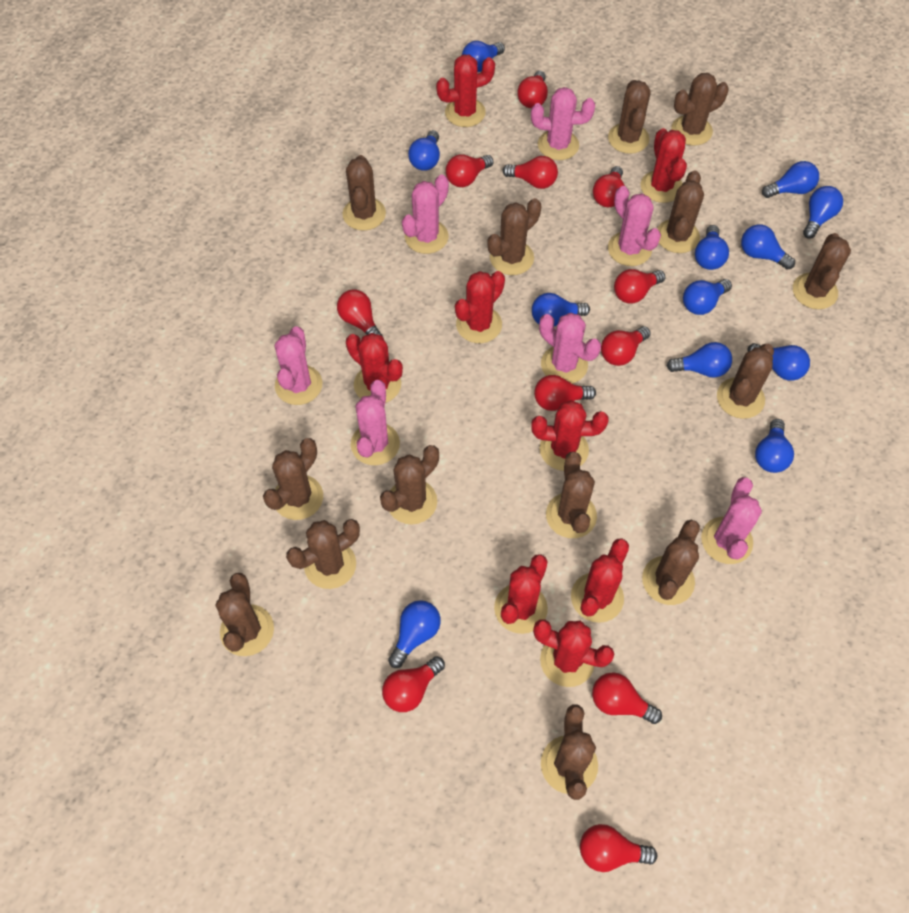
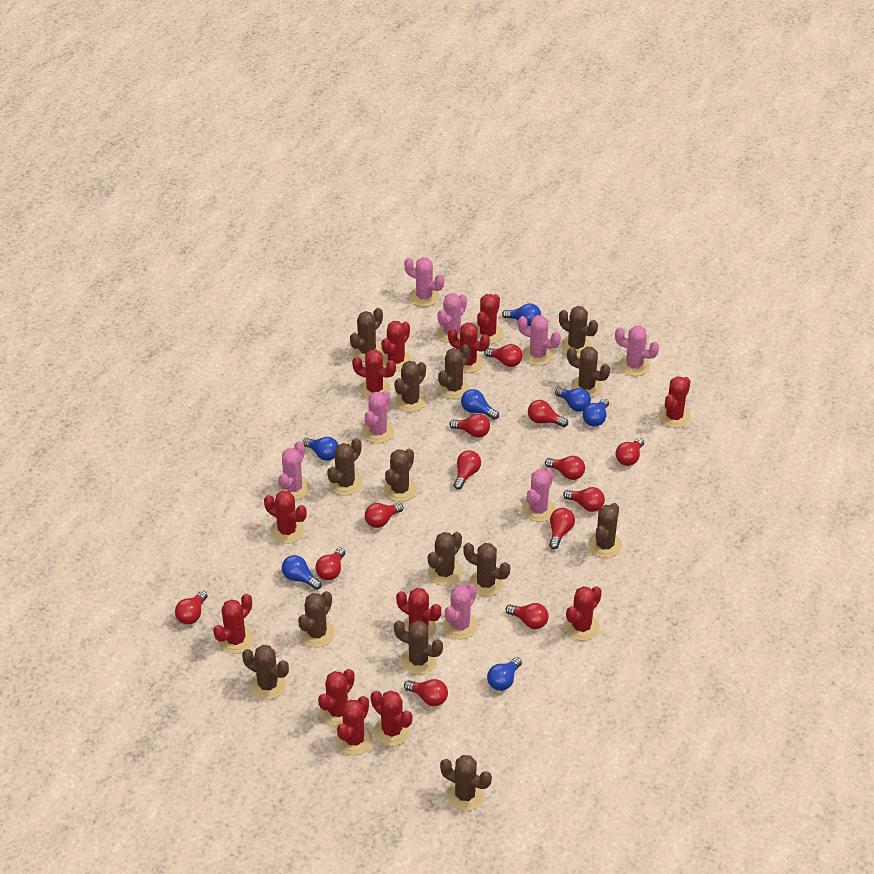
blue light bulb: 12 -> 7
pink cactus: 7 -> 8
red cactus: 8 -> 12
red light bulb: 11 -> 13

